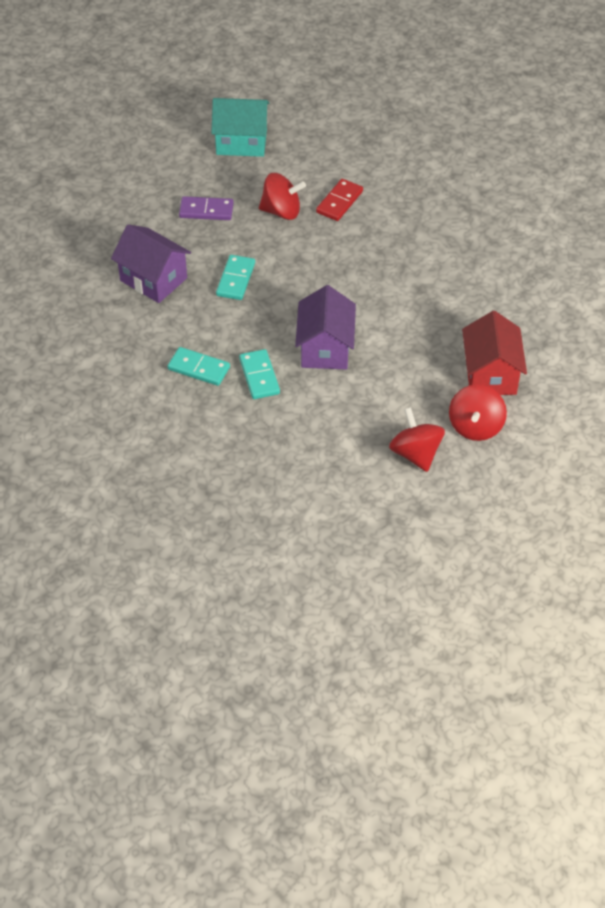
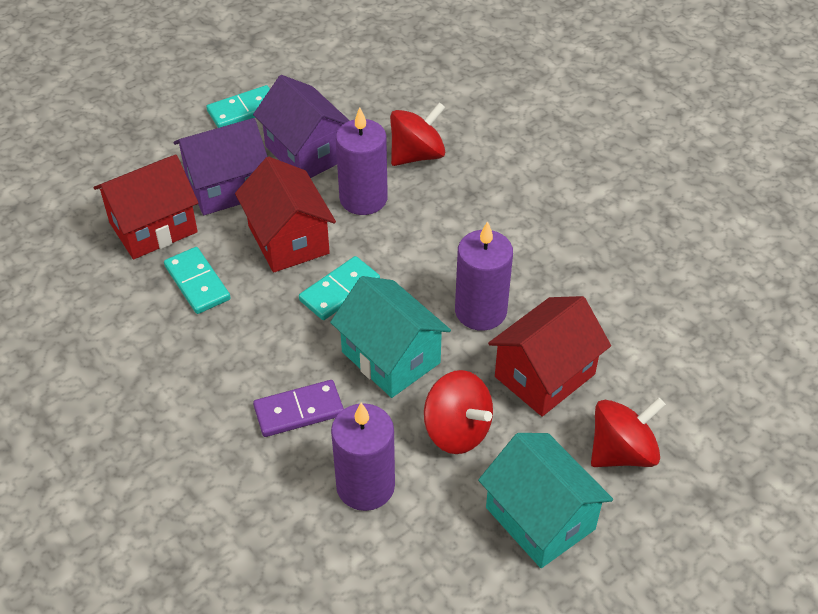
purple candle: 0 -> 3
red domino: 1 -> 0
red house: 1 -> 3
turquoise house: 1 -> 2

